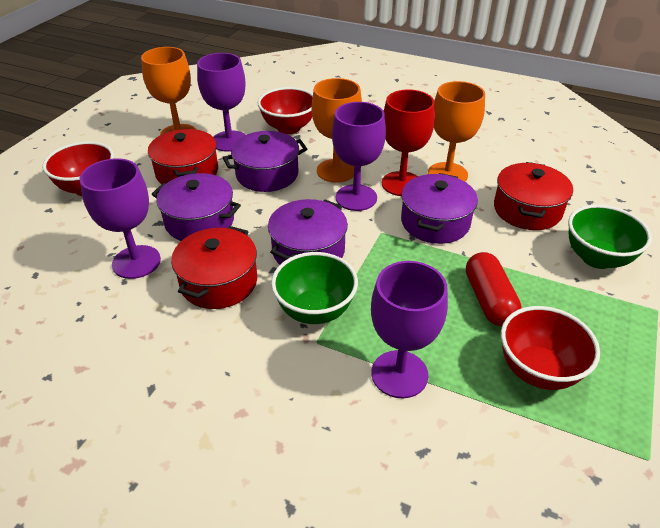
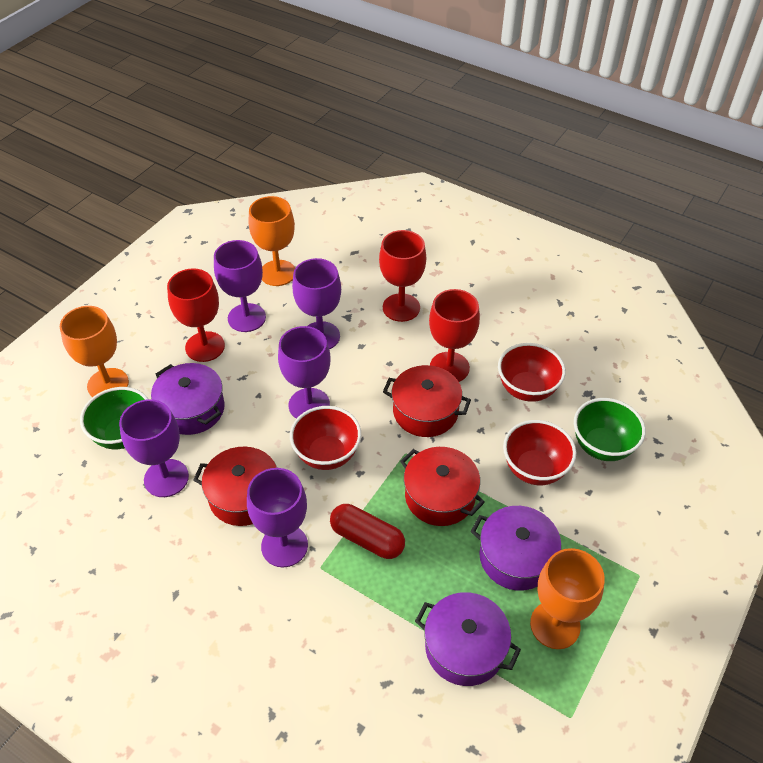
purple goblet: 4 -> 5
purple pot: 4 -> 3
red goblet: 1 -> 3

